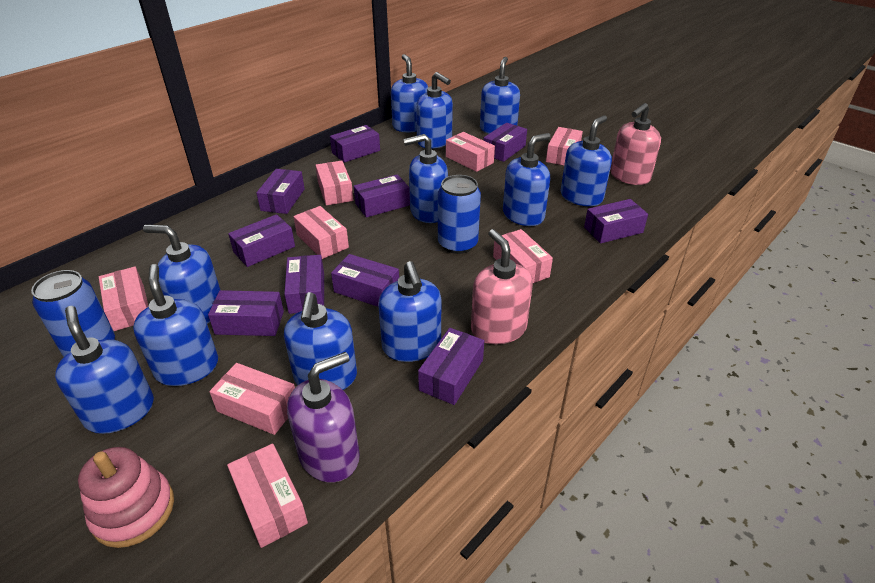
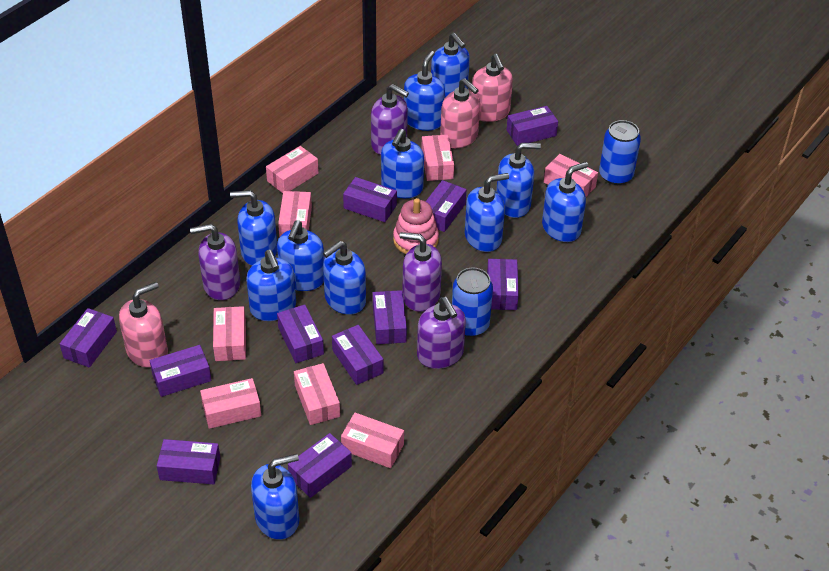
pink soap dispenser: 2 -> 3
purple box: 10 -> 11
purple soap dispenser: 1 -> 4

